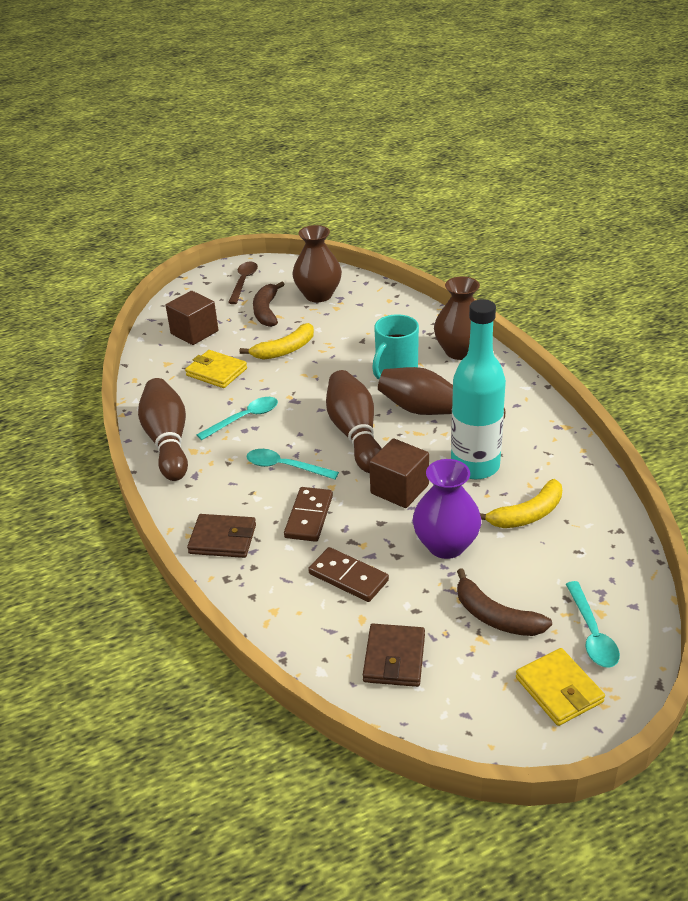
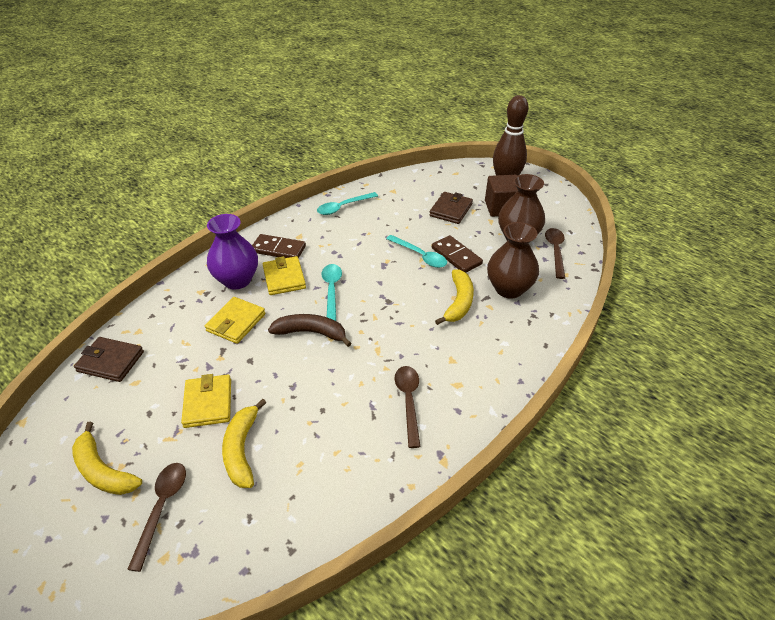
brown banana: 2 -> 1
brown bowling pin: 3 -> 1
brown cube: 2 -> 1
brown spoon: 1 -> 3
turquoise bottle: 1 -> 0
turquoise mug: 1 -> 0
yellow banana: 2 -> 3
yellow wallet: 2 -> 3

